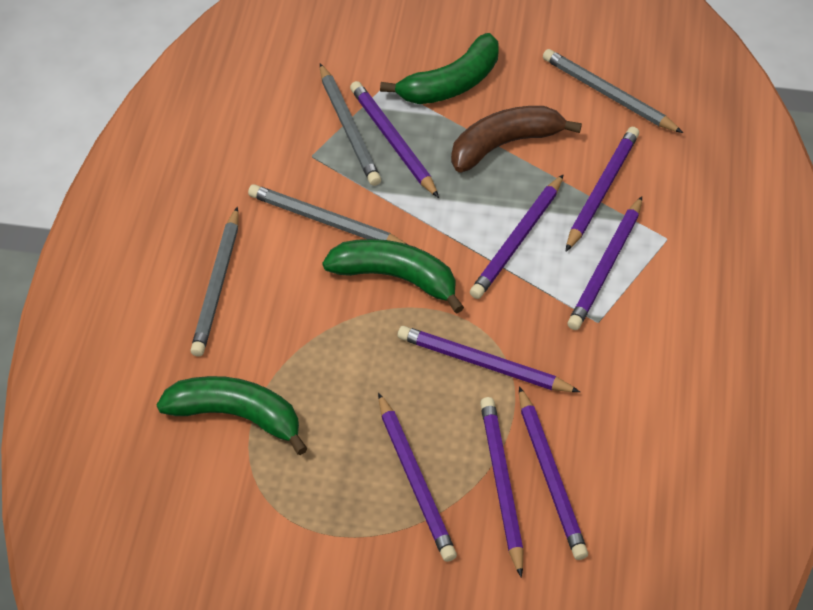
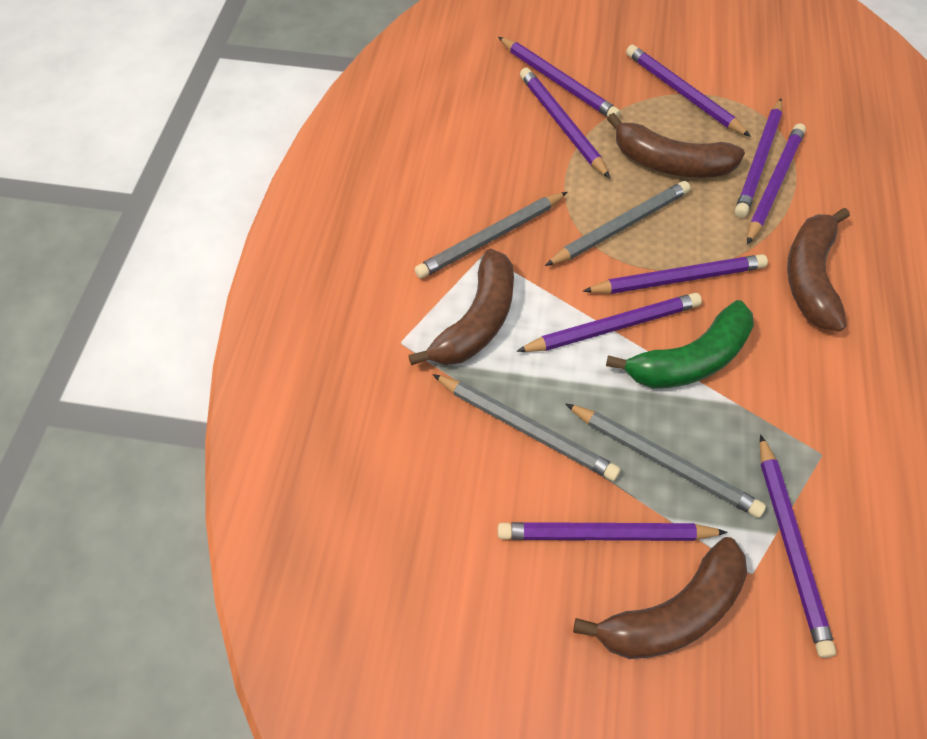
brown banana: 1 -> 4
green banana: 3 -> 1
purple pencil: 8 -> 9

